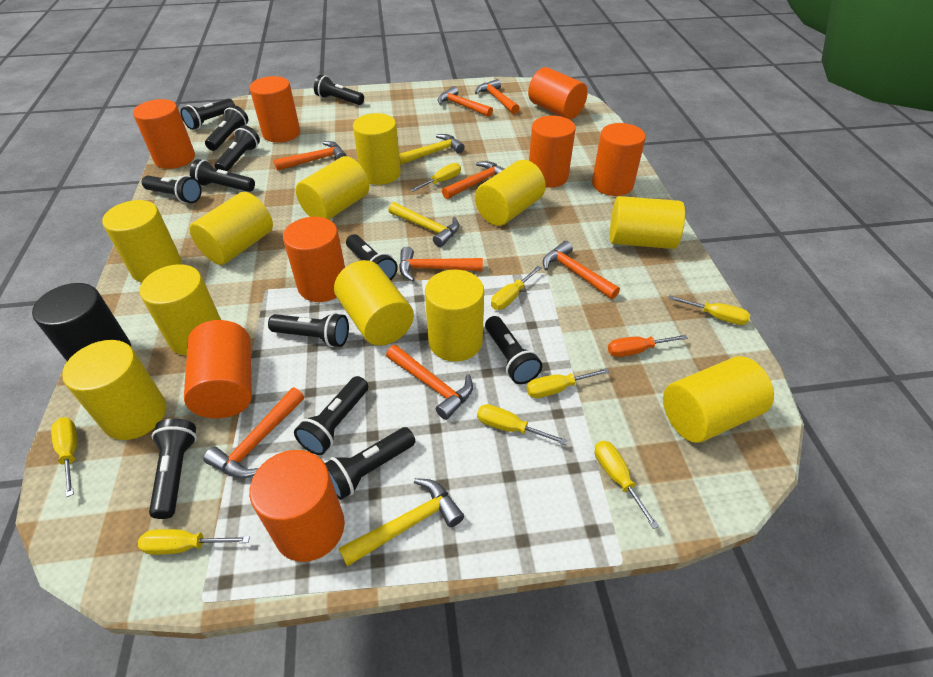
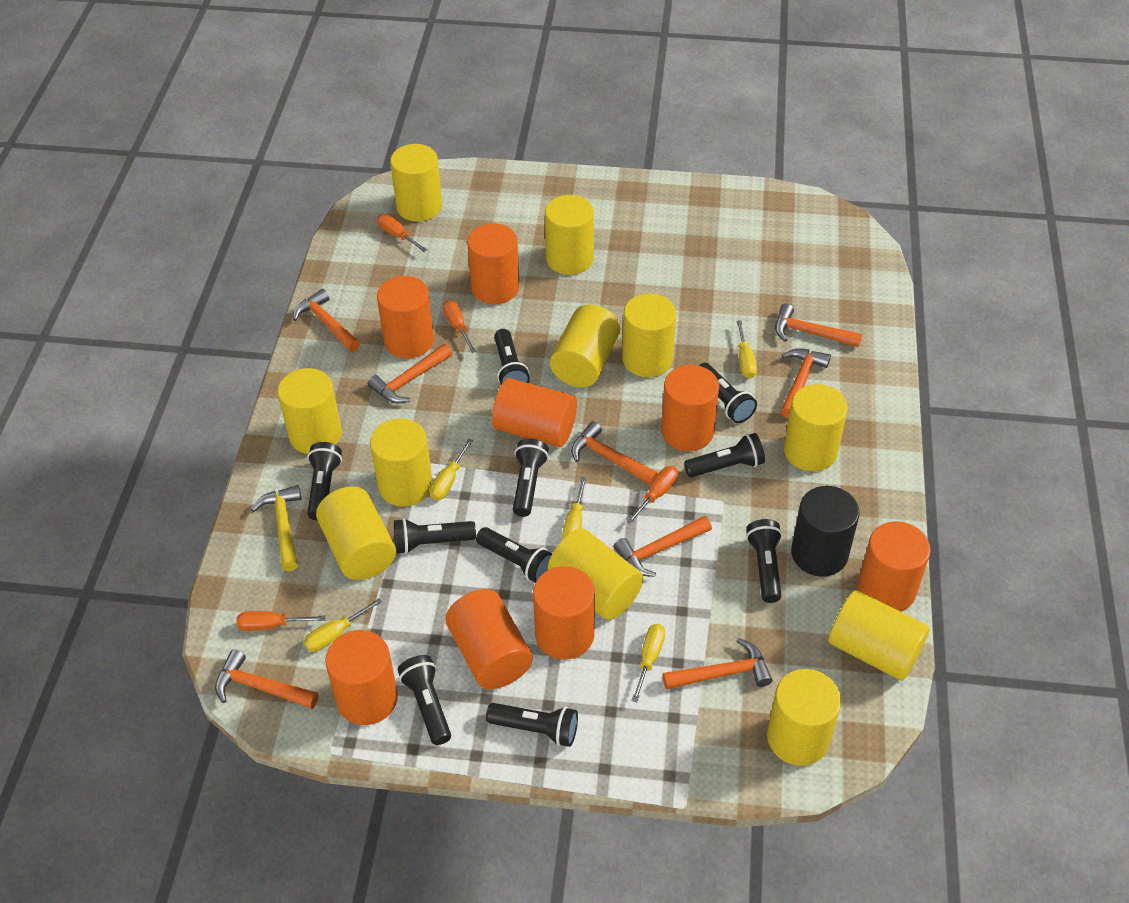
black flashlight: 12 -> 10
orange screwdriver: 1 -> 4
yellow hammer: 3 -> 1
yellow screwdriver: 8 -> 5

